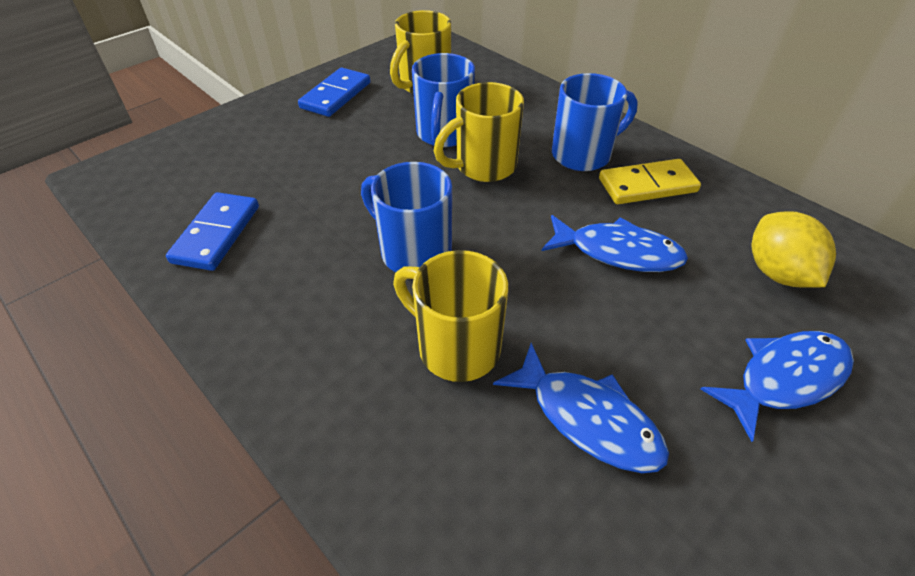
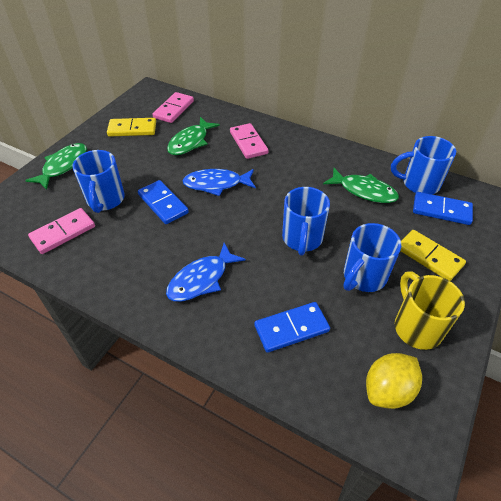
blue domino: 2 -> 3
blue fish: 3 -> 2
blue mug: 3 -> 4
green fish: 0 -> 3
pink domino: 0 -> 3
yellow domino: 1 -> 2
yellow mug: 3 -> 1

